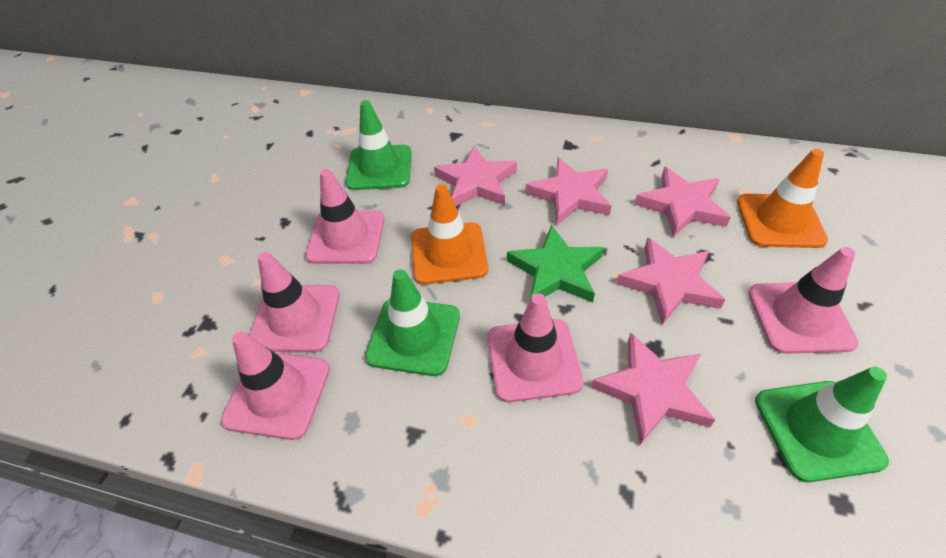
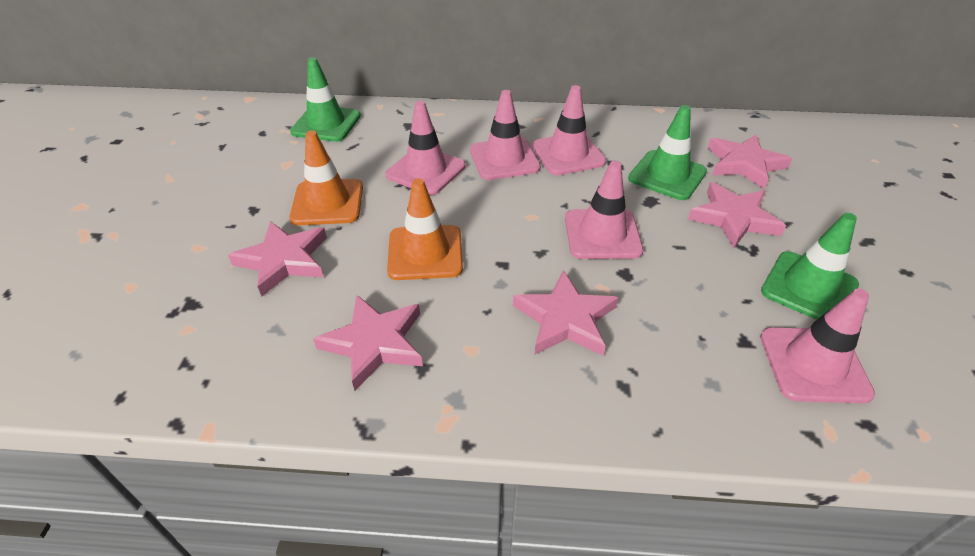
green star: 1 -> 0

